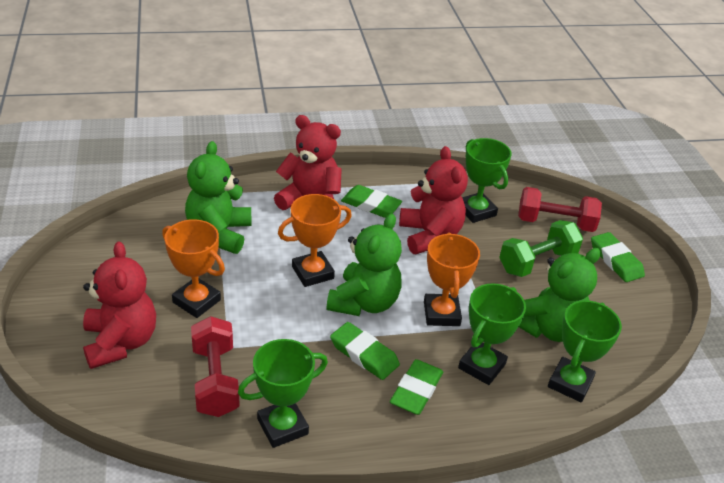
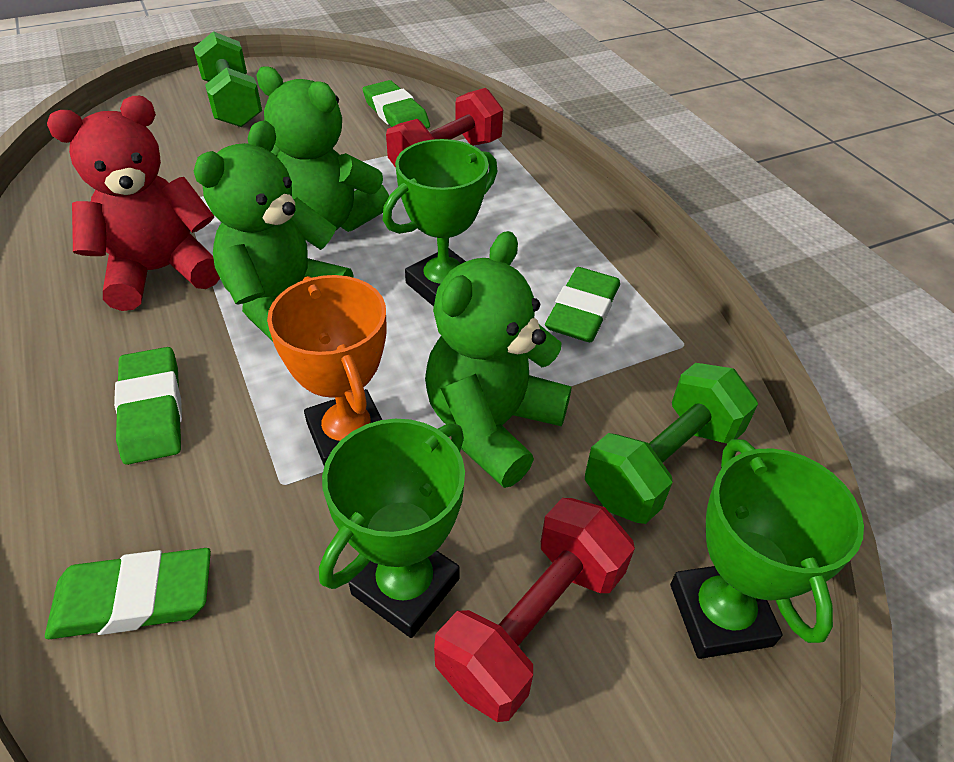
green dumbbell: 1 -> 2
green trophy: 4 -> 3
orange trophy: 3 -> 1
red teddy bear: 3 -> 1

